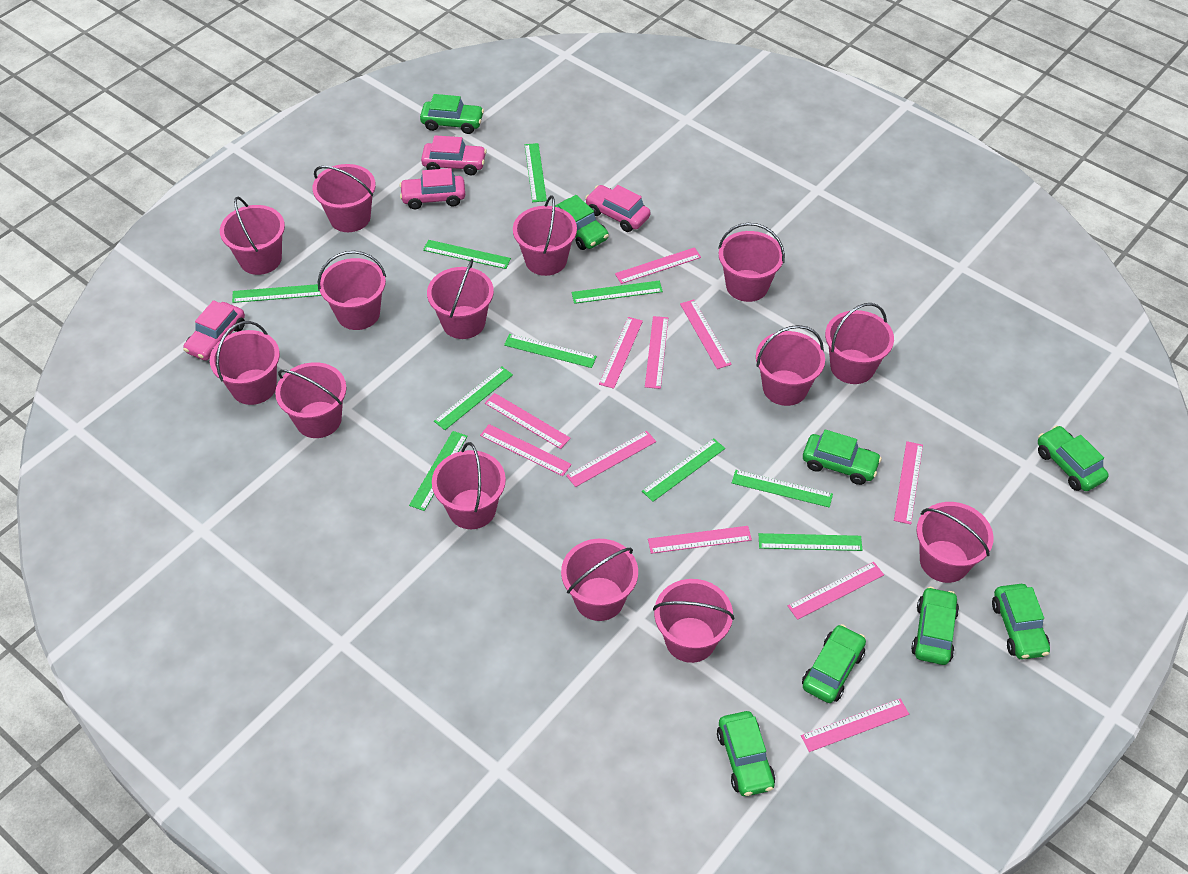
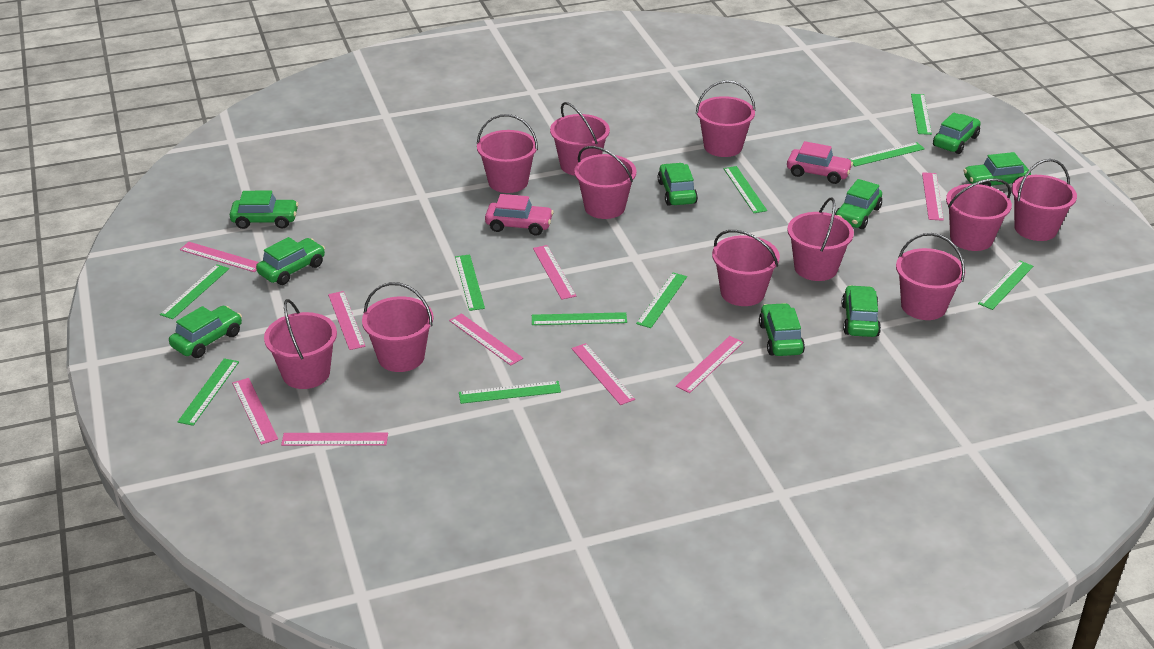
green car: 8 -> 9
pink bucket: 14 -> 11
pink car: 4 -> 2
pink ruler: 11 -> 9

